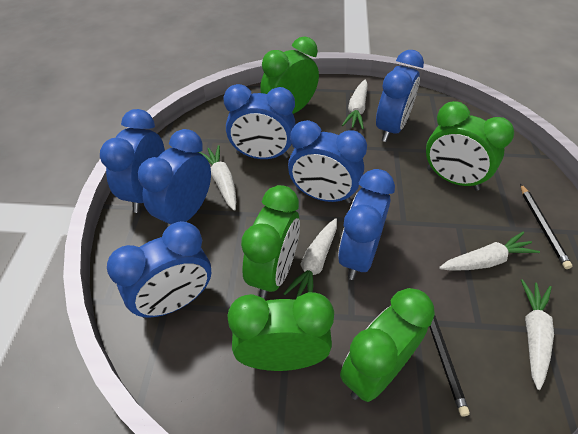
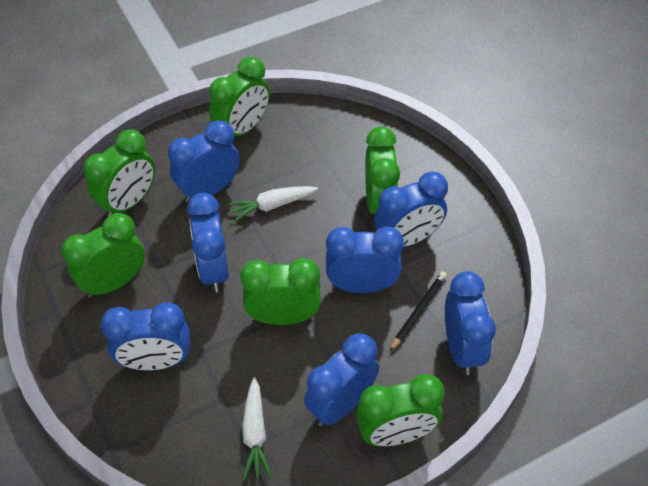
black pencil: 2 -> 1
green clock: 5 -> 6
white carrot: 5 -> 2

